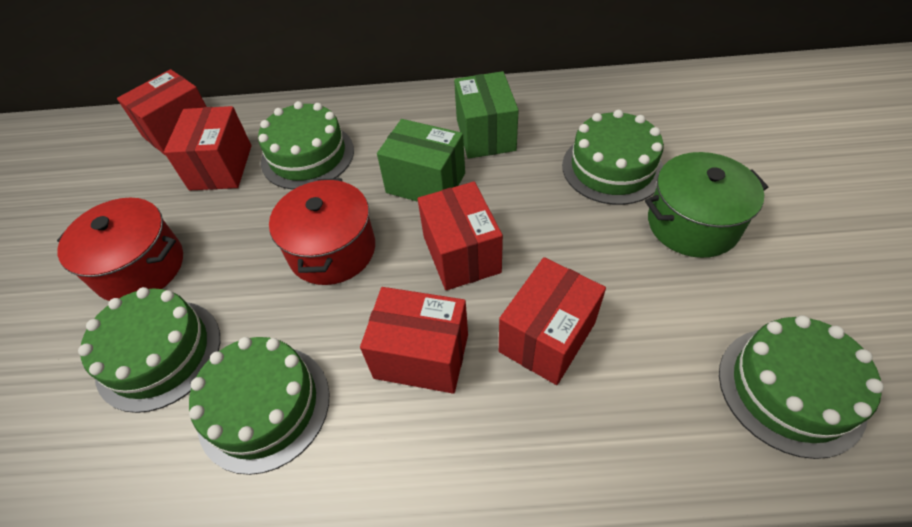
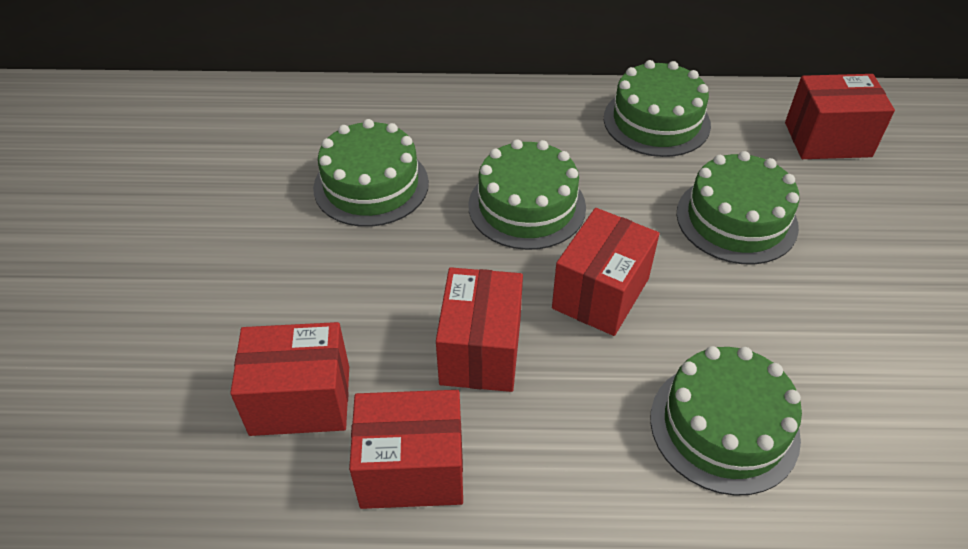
green box: 2 -> 0
green pot: 1 -> 0
red pot: 2 -> 0

